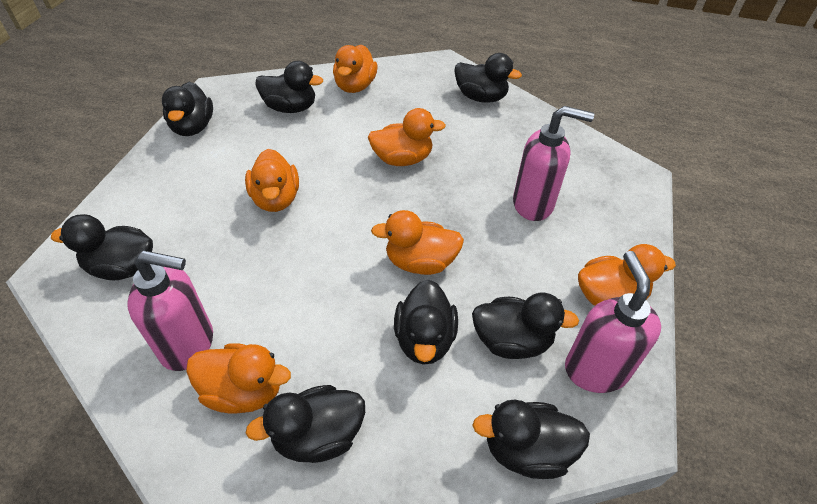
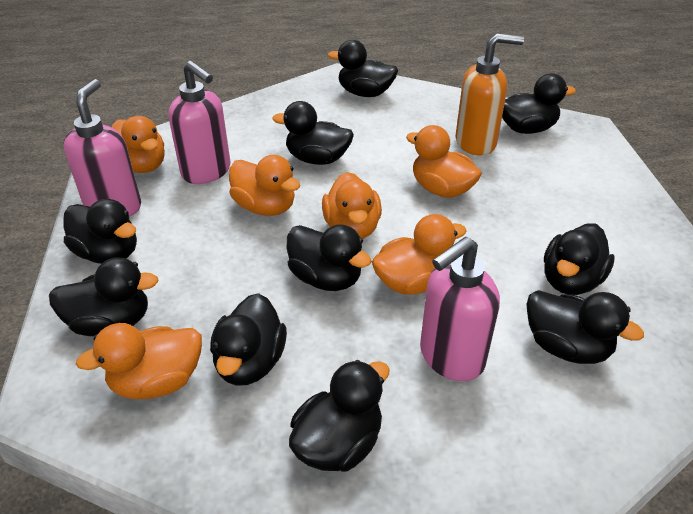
black duck: 8 -> 10
orange soap dispenser: 0 -> 1

